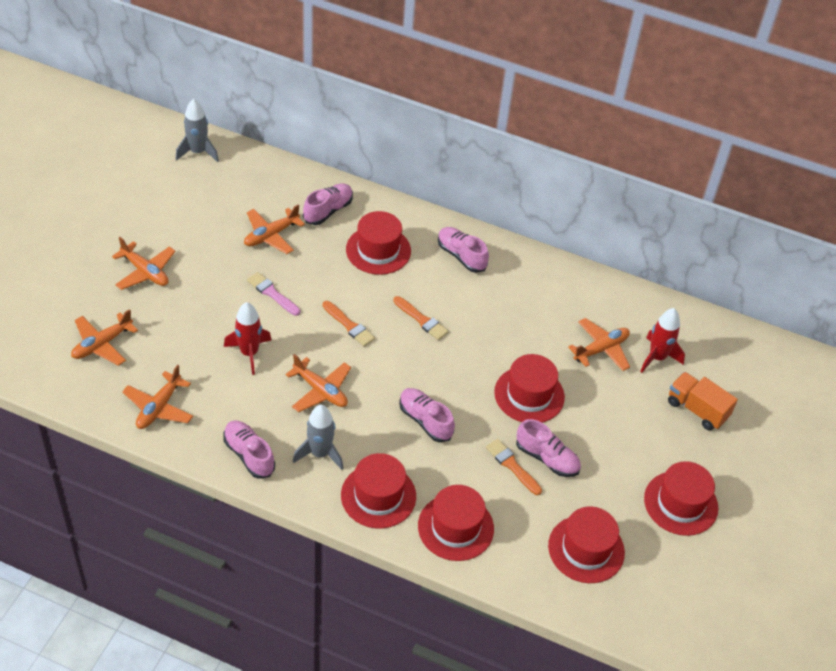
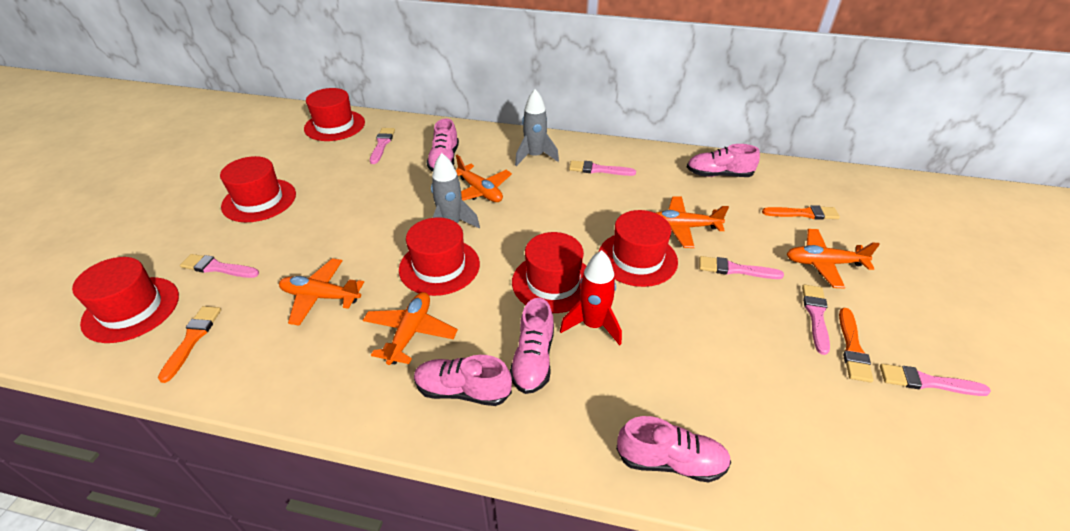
orange plane: 6 -> 5
orange truck: 1 -> 0
pink brush: 1 -> 6
red rocket: 2 -> 1

